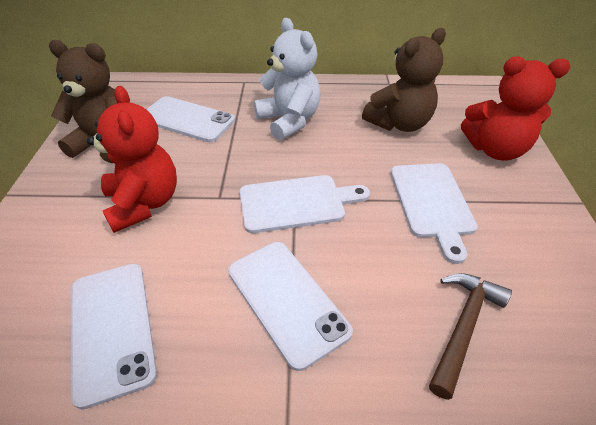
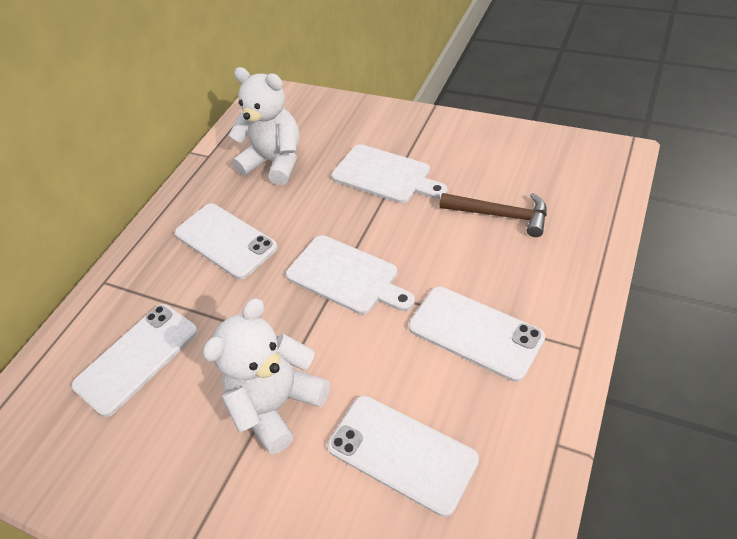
brown teddy bear: 2 -> 0
red teddy bear: 2 -> 0
white phone: 3 -> 4
white teddy bear: 1 -> 2

